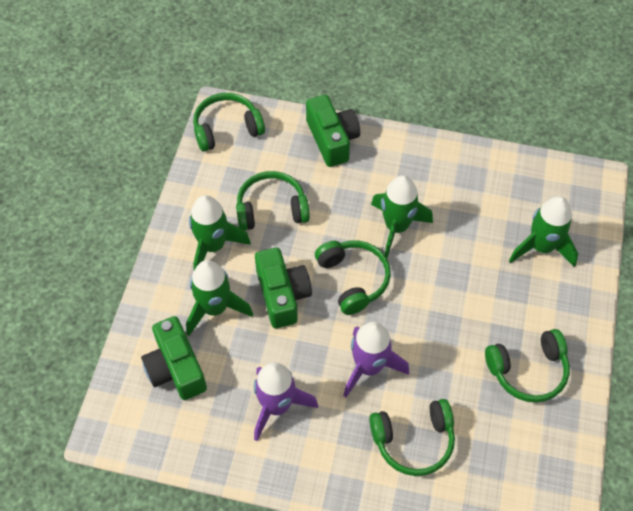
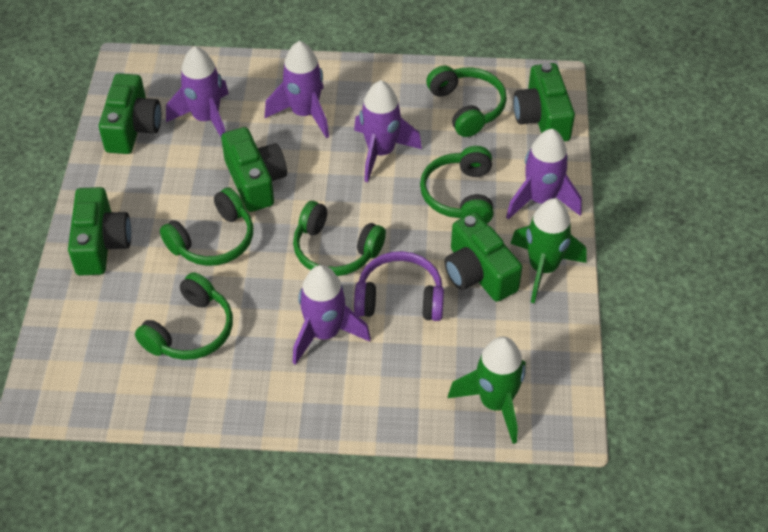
green camera: 3 -> 5
green rocket: 4 -> 2
purple headphones: 0 -> 1
purple rocket: 2 -> 5

